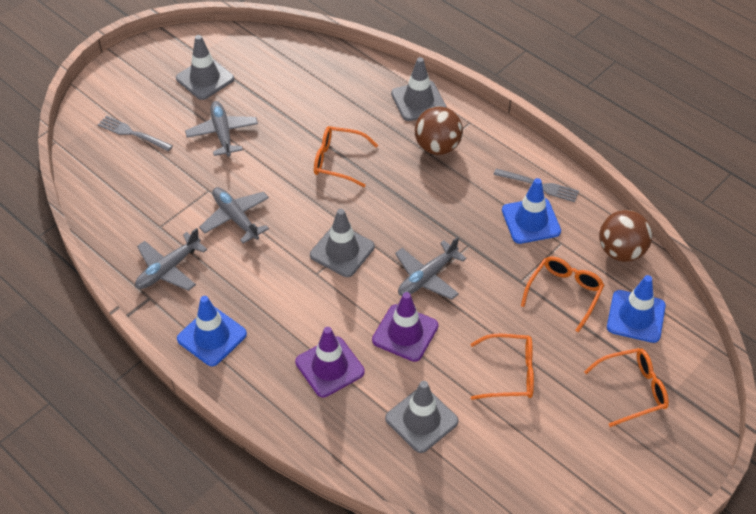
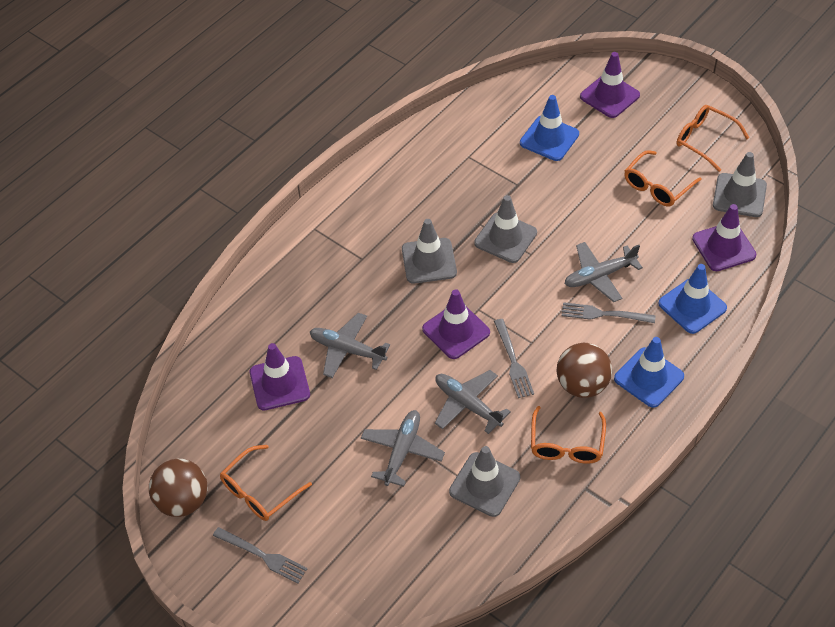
grey fork: 2 -> 3
purple traffic cone: 2 -> 4

